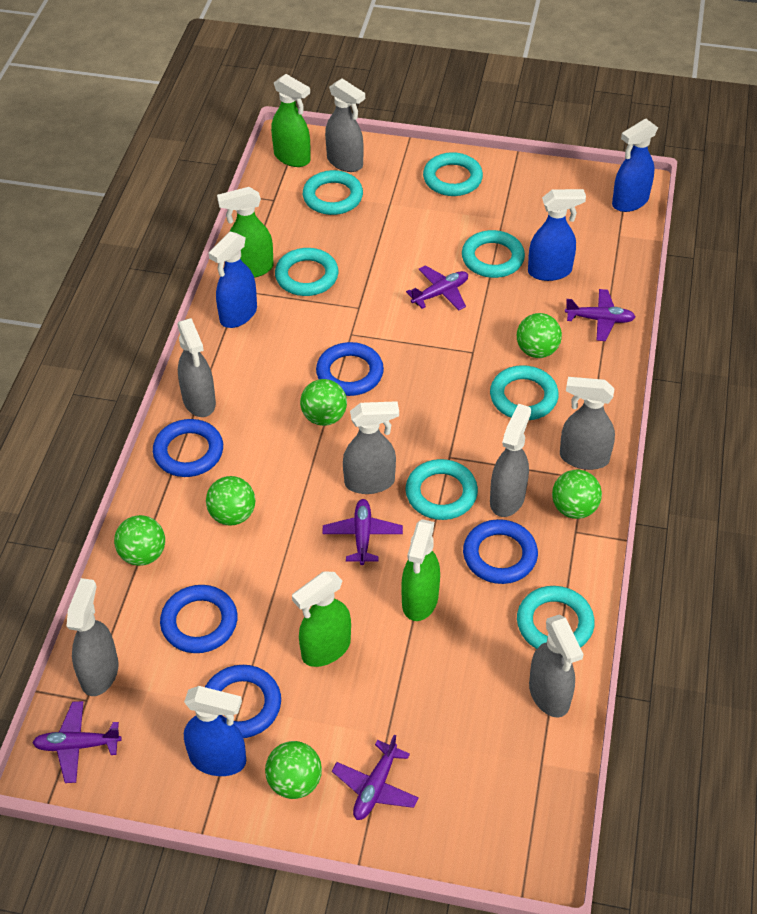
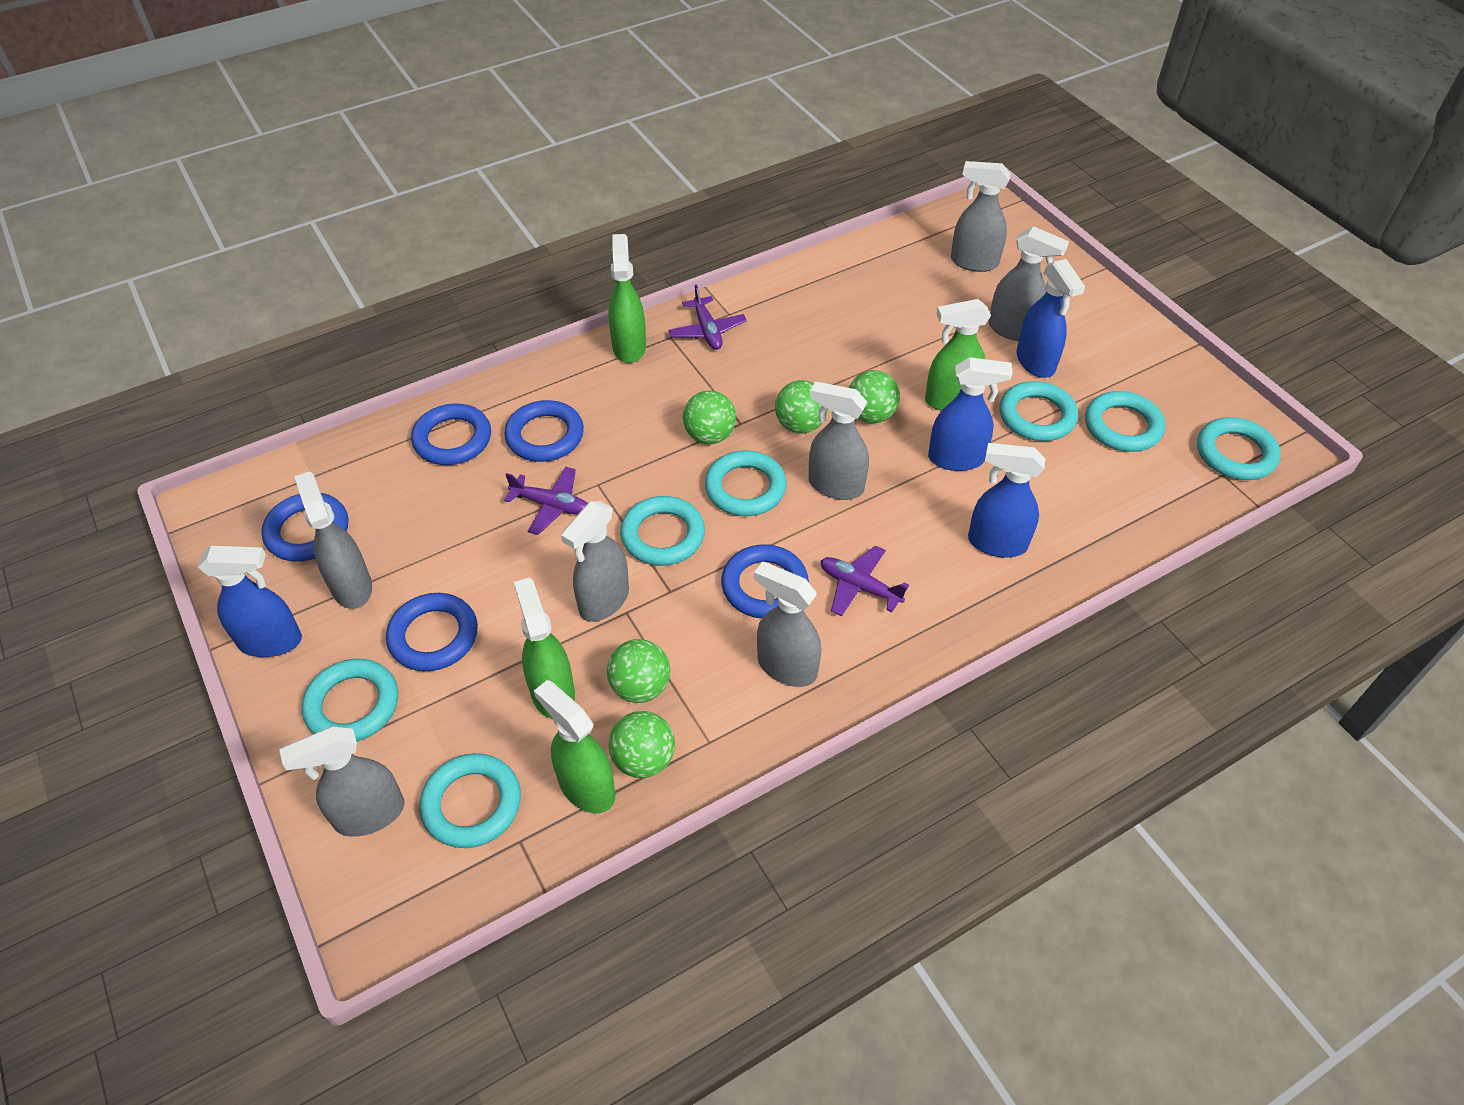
green ball: 6 -> 5
purple plane: 5 -> 3

